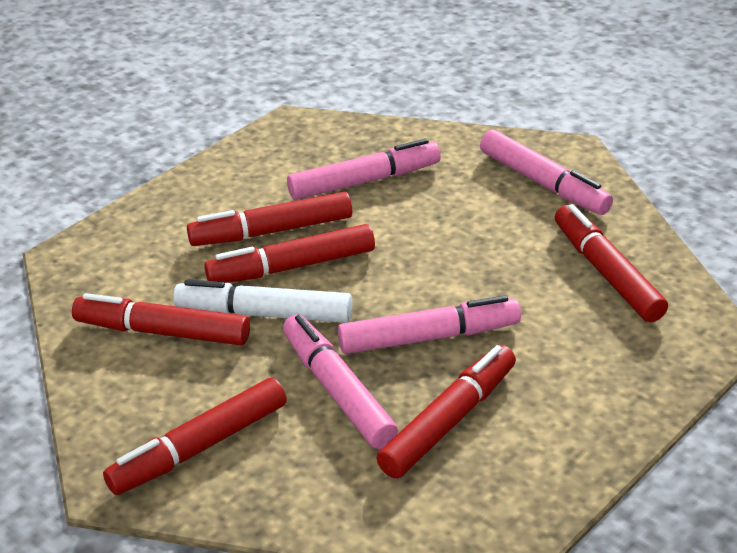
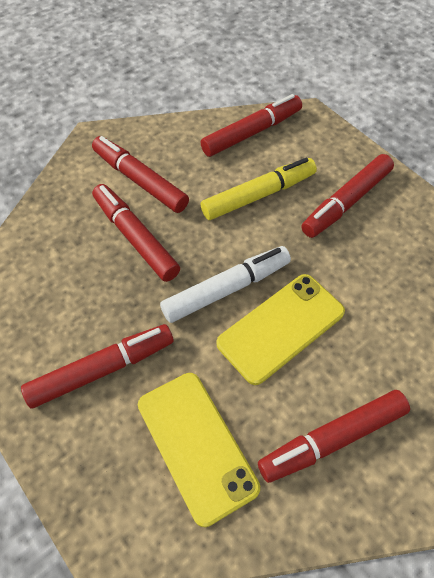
pink marker: 4 -> 0
yellow marker: 0 -> 1
yellow phone: 0 -> 2

